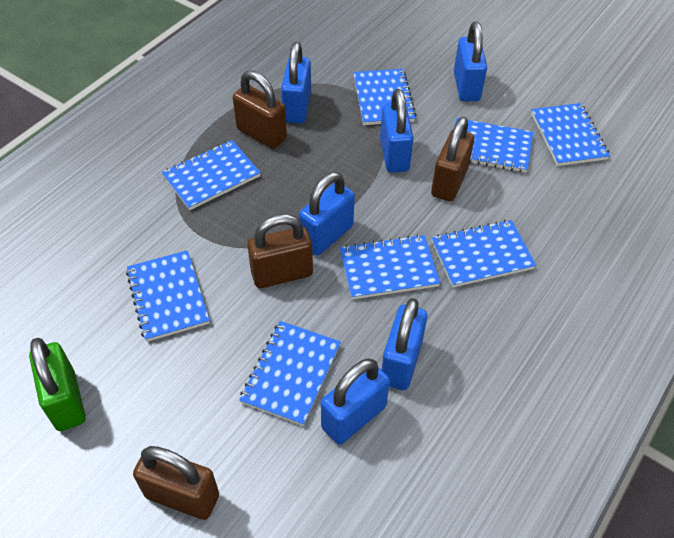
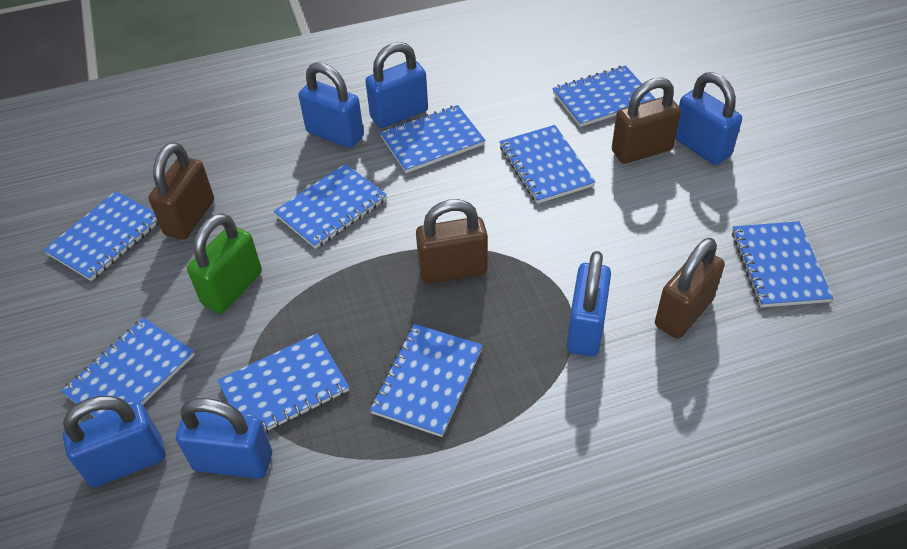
blue notebook: 8 -> 9

